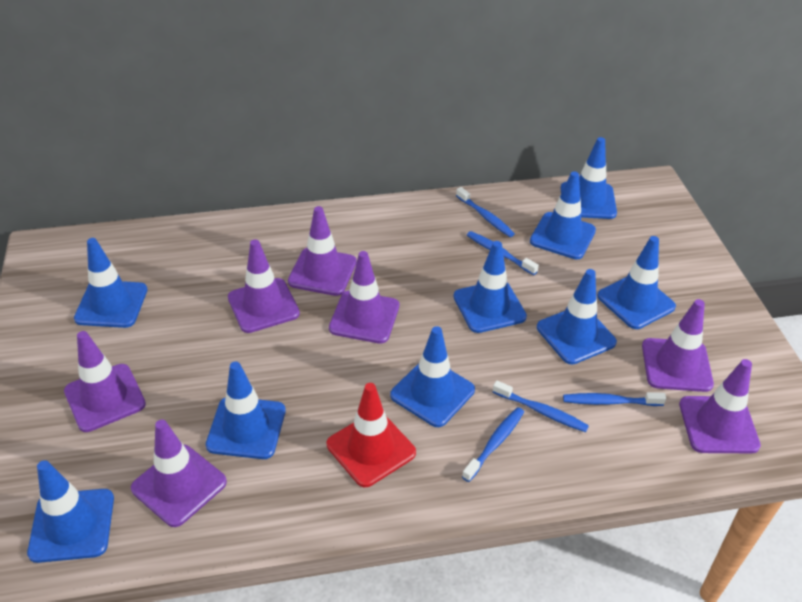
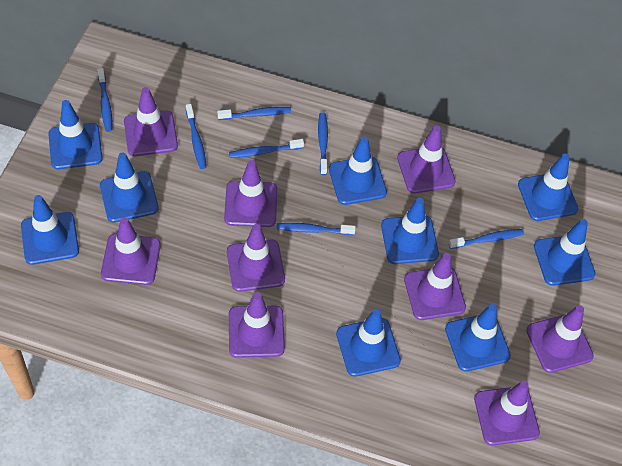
blue toothbrush: 5 -> 7
purple traffic cone: 7 -> 9
red traffic cone: 1 -> 0

